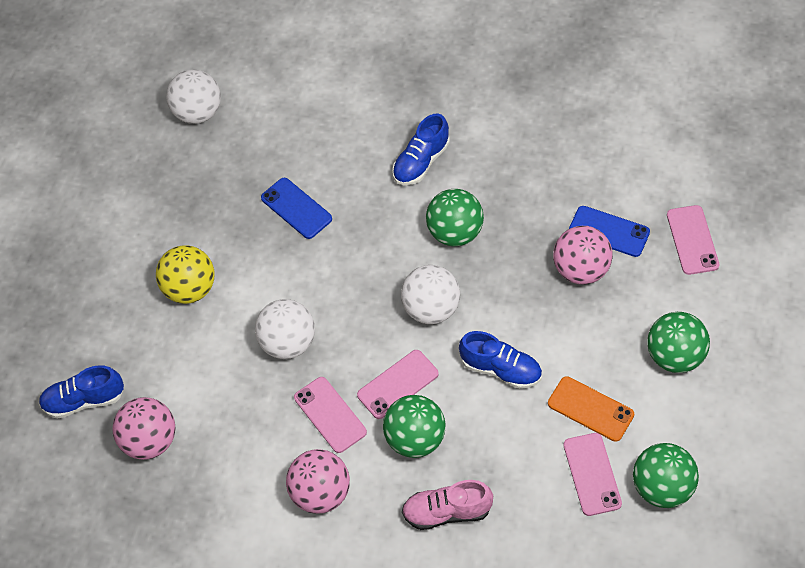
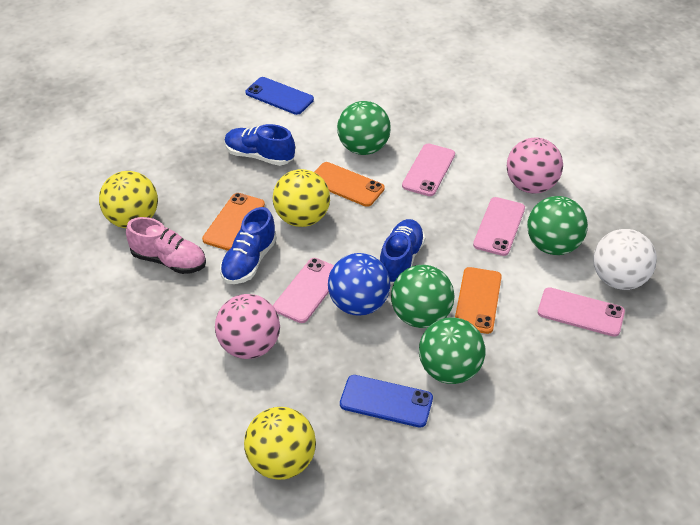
blue ball: 0 -> 1
orange phone: 1 -> 3
pink ball: 3 -> 2
white ball: 3 -> 1
yellow ball: 1 -> 3

